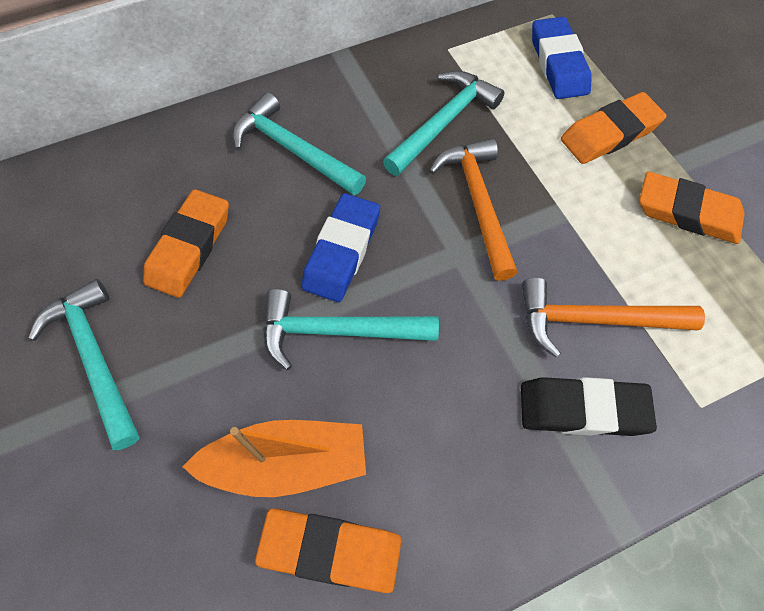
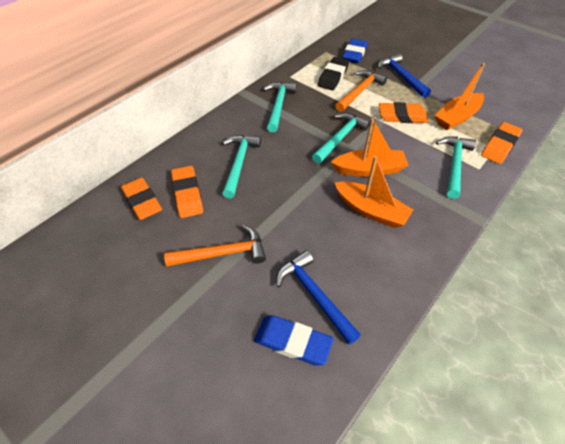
blue hammer: 0 -> 2
orange boat: 1 -> 3

